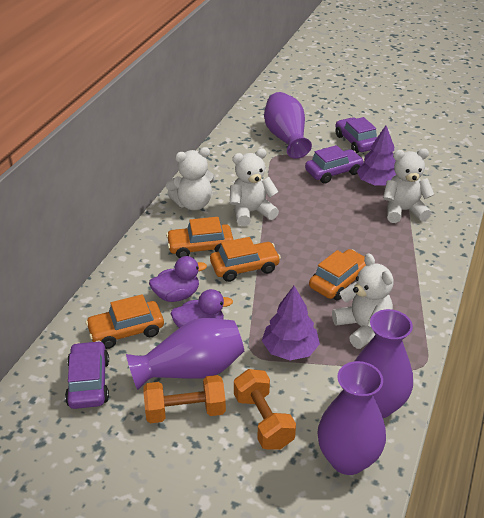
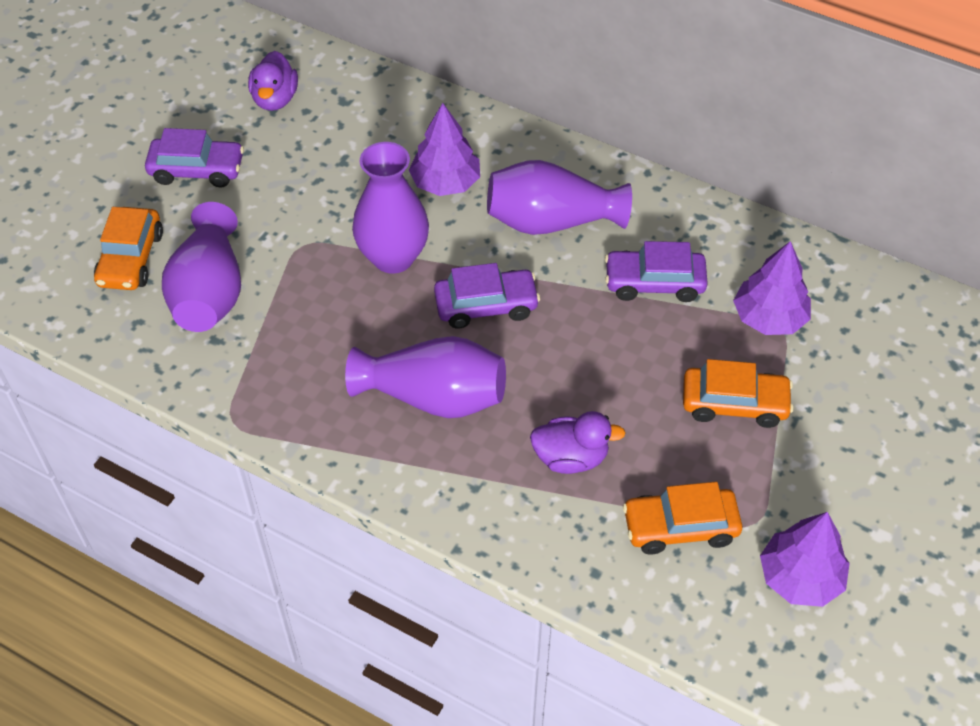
orange car: 4 -> 3
orange dumbbell: 2 -> 0
purple tree: 2 -> 3
white teddy bear: 4 -> 0

